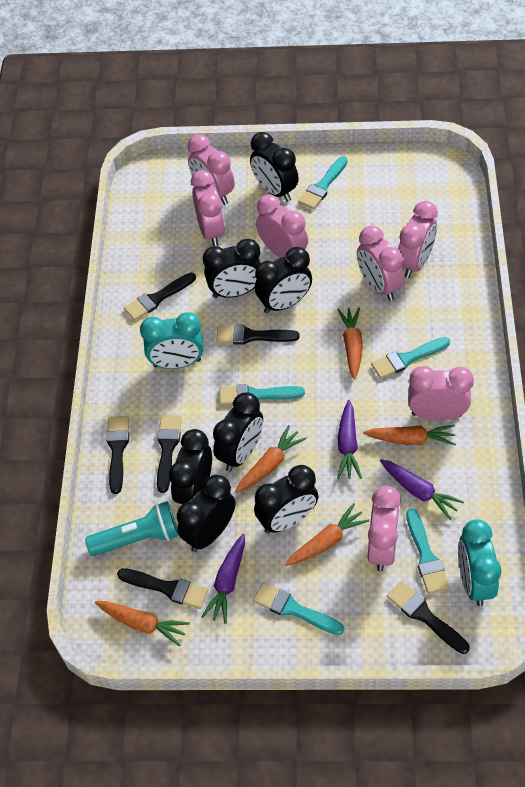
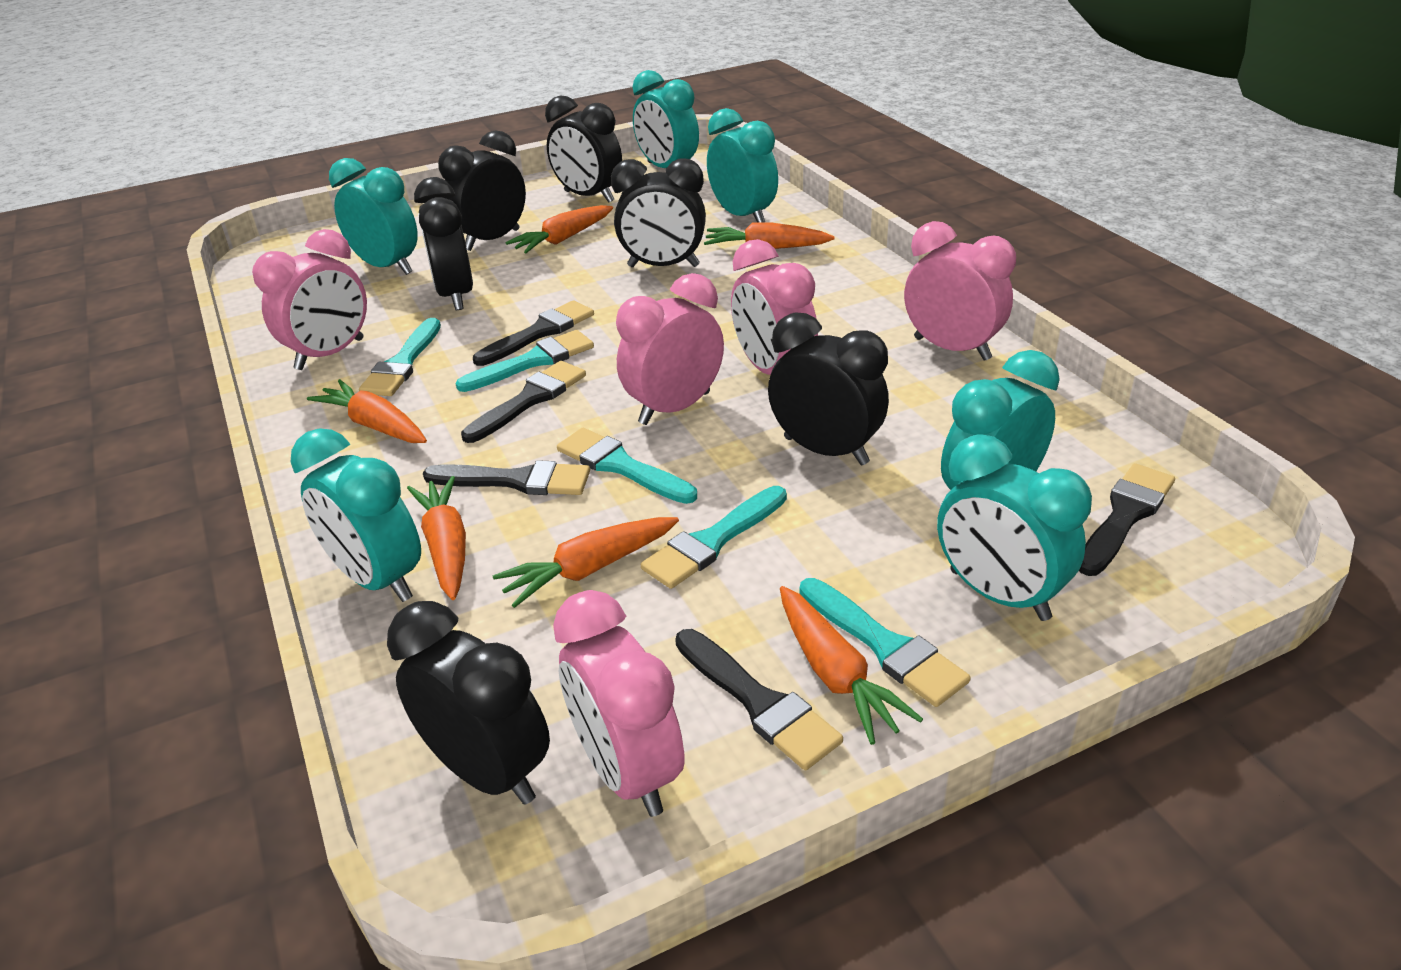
black brush: 6 -> 5
black clock: 7 -> 6
orange carrot: 5 -> 6
pink clock: 7 -> 5
purple carrot: 3 -> 0
turquoise clock: 2 -> 6
turquoise flashlight: 1 -> 0

